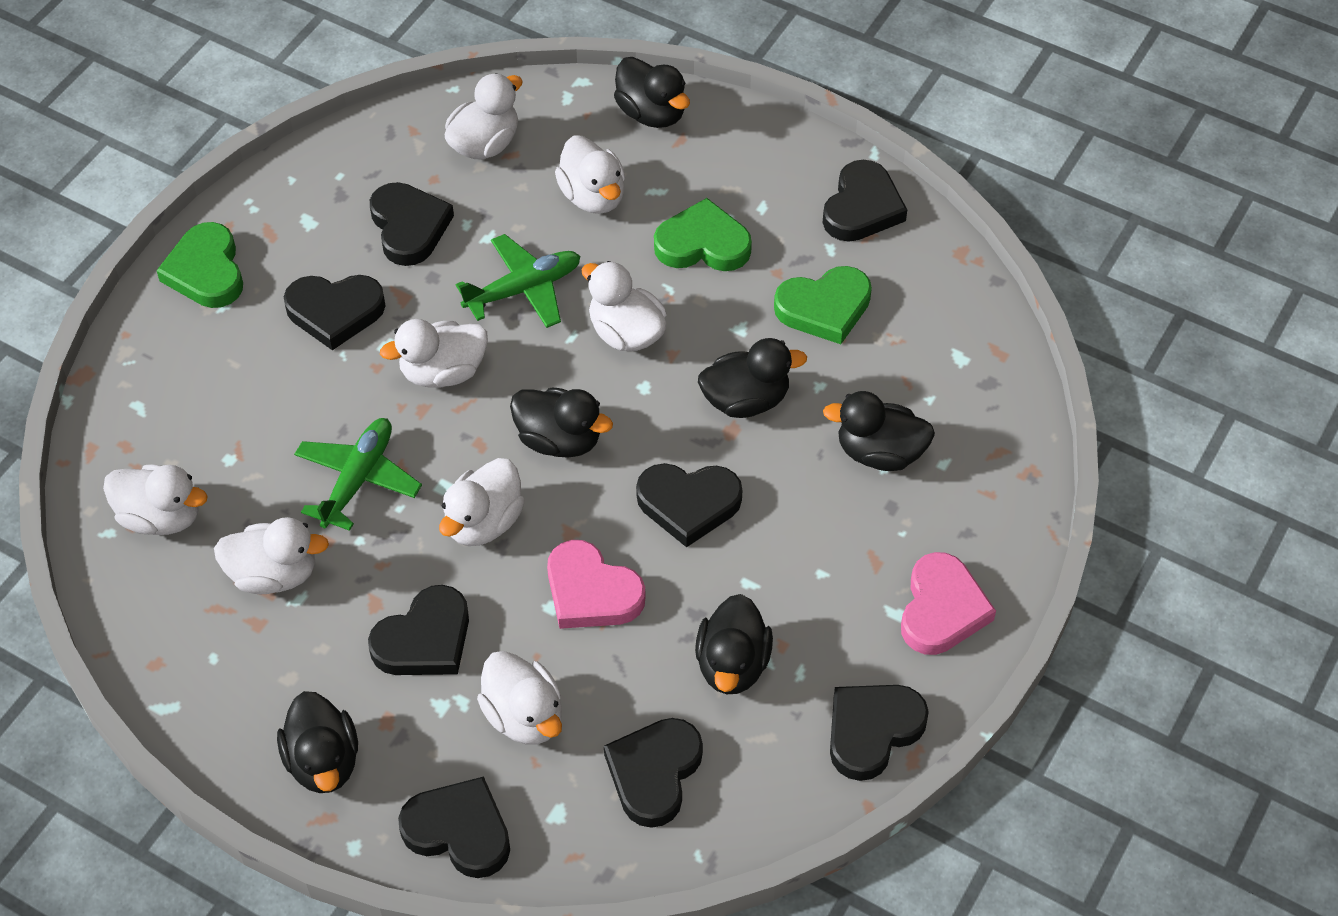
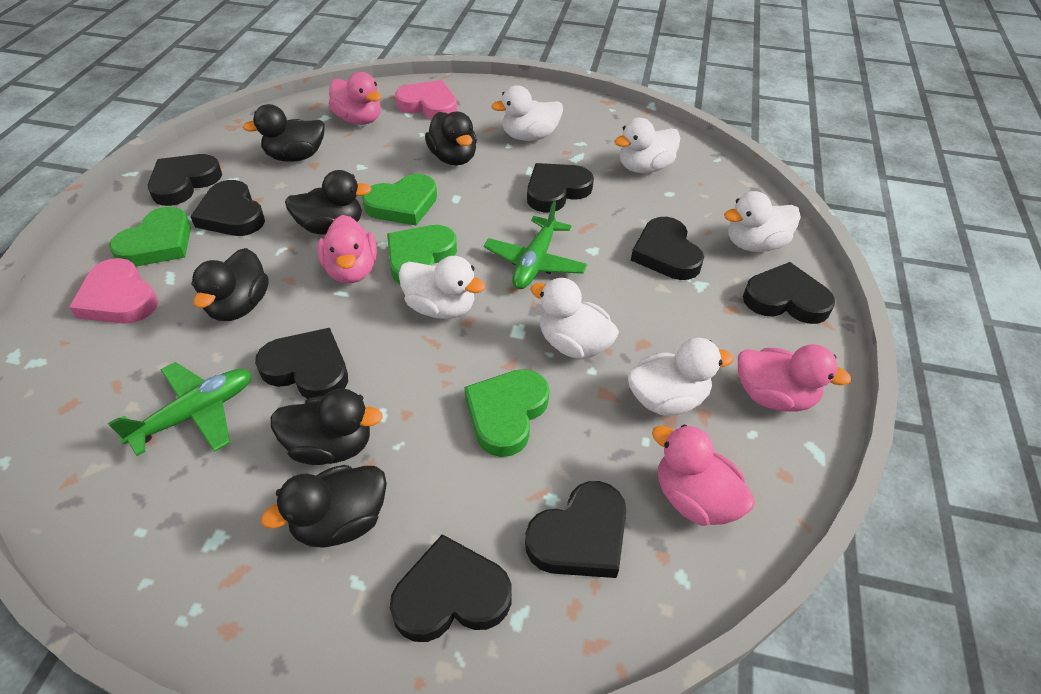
green heart: 3 -> 4
pink duck: 0 -> 4
white duck: 8 -> 6

